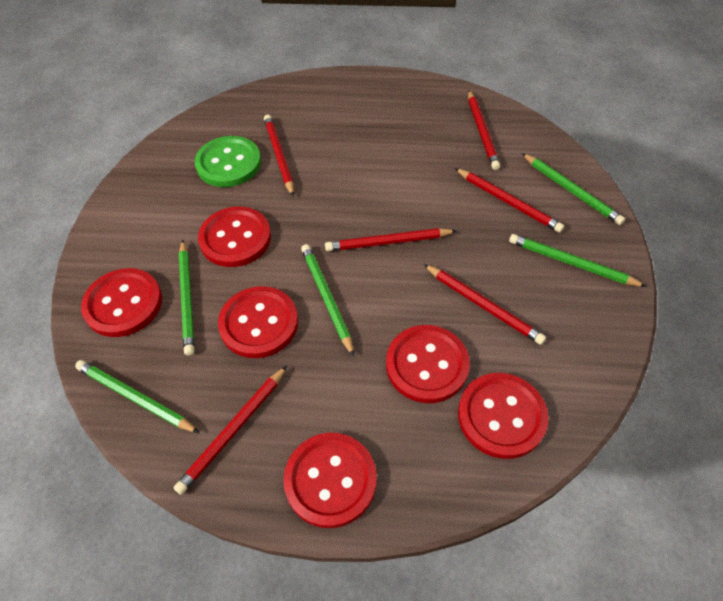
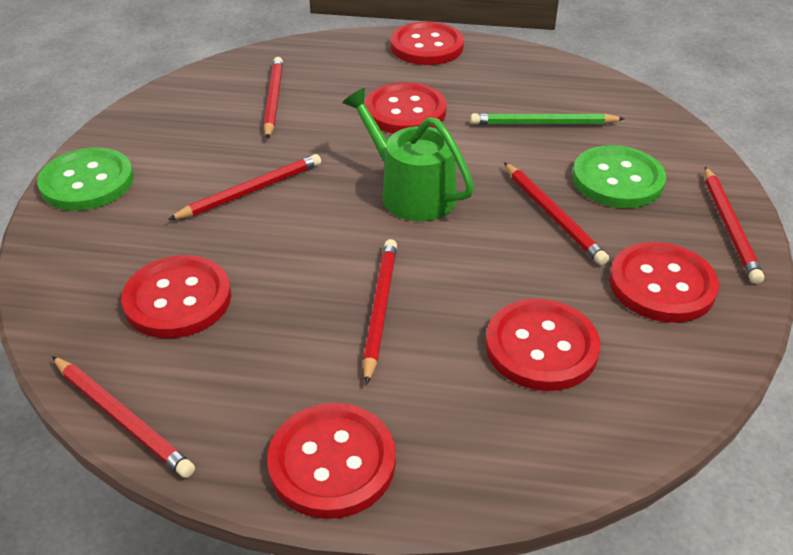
green button: 1 -> 2
green pencil: 5 -> 1
green watering can: 0 -> 1

